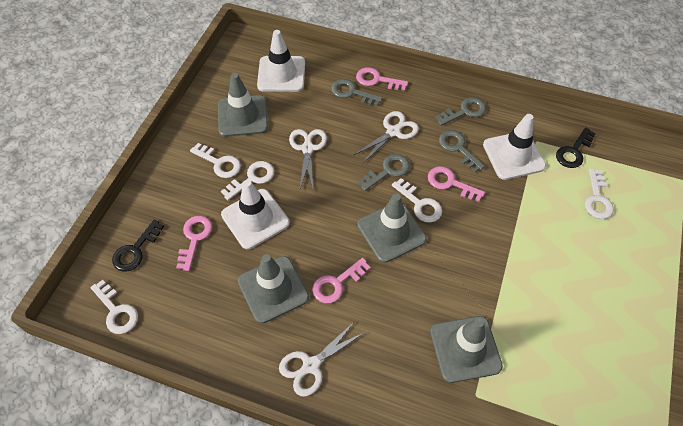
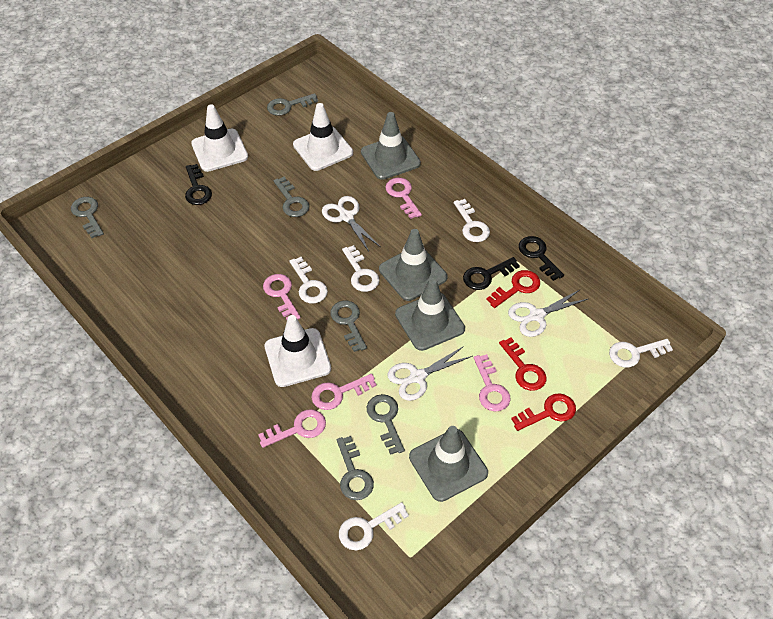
black key: 2 -> 3
grey key: 4 -> 6
pink key: 4 -> 5
red key: 0 -> 3

